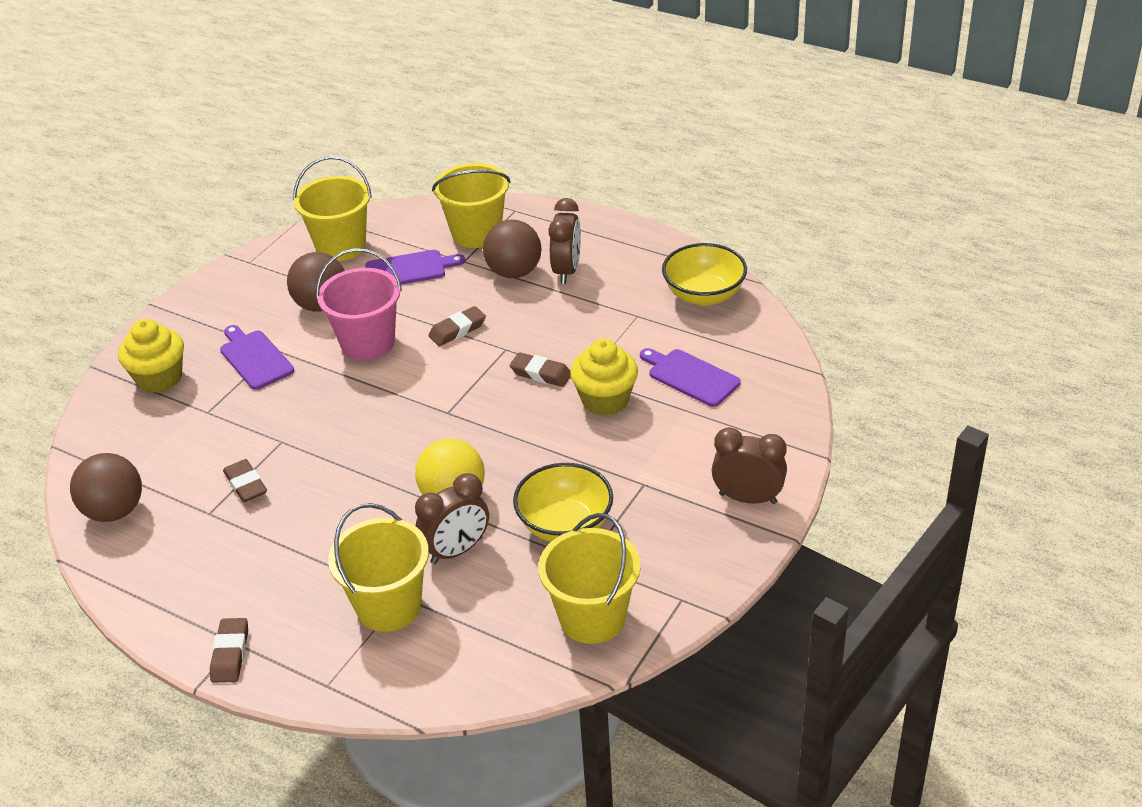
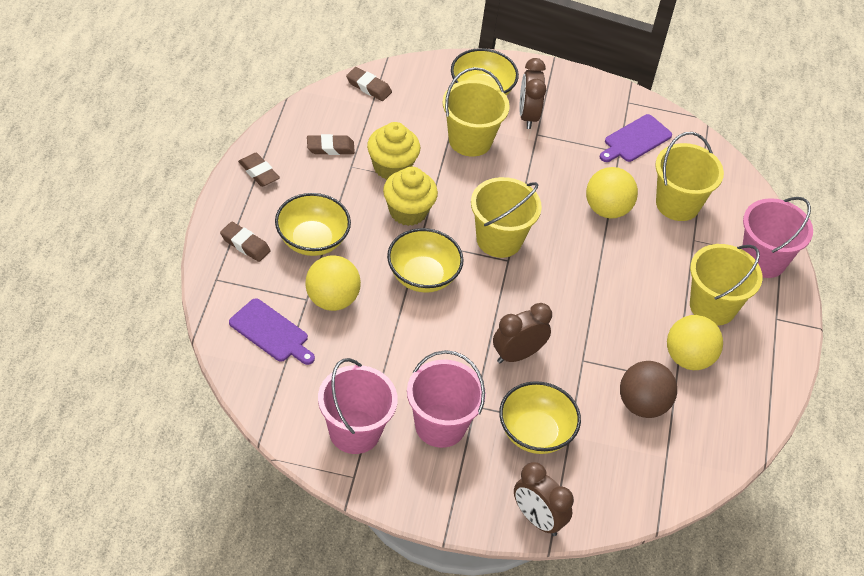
brown ball: 3 -> 1
pink bucket: 1 -> 3
purple cutting board: 3 -> 2
yellow ball: 1 -> 3
yellow bowl: 2 -> 4

